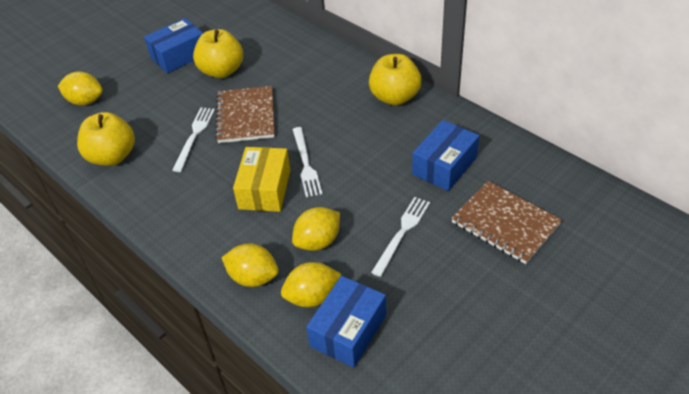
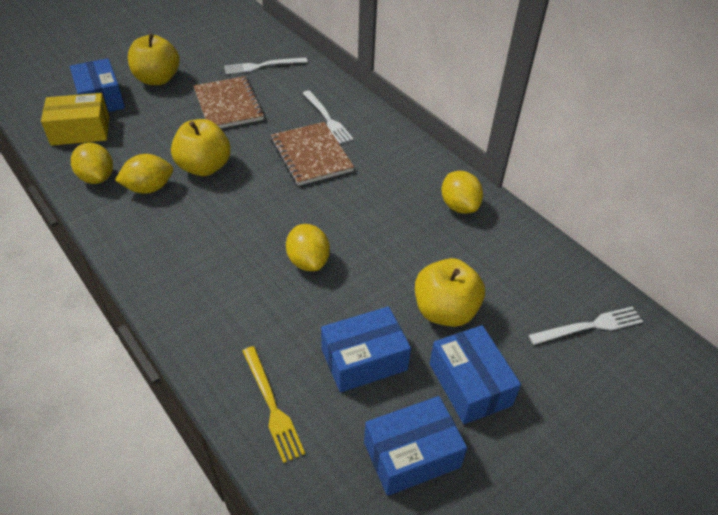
blue box: 3 -> 4
yellow fork: 0 -> 1

